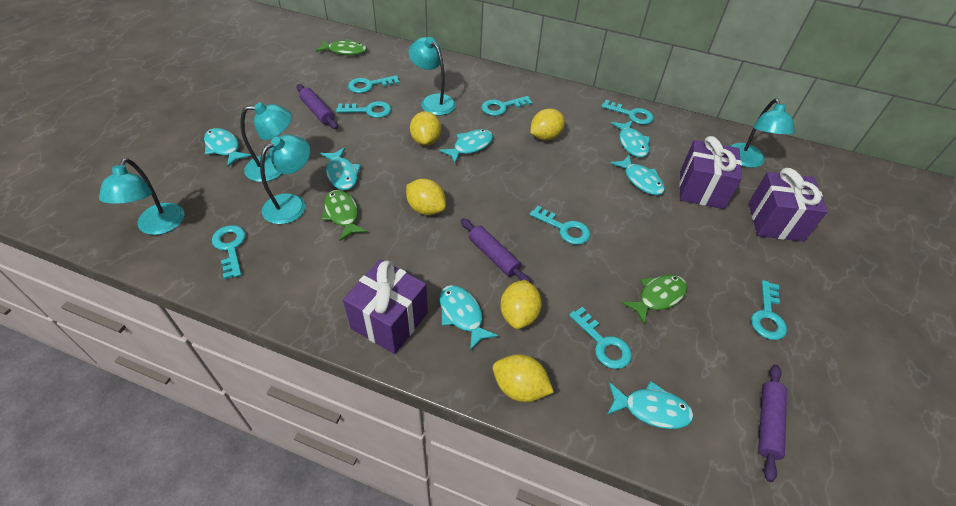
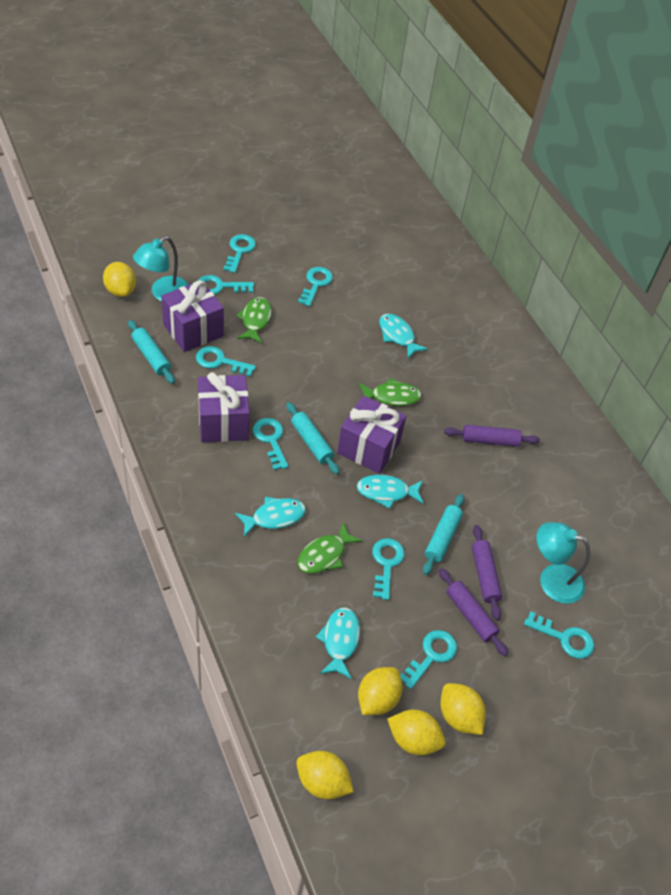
turquoise fish: 7 -> 4
turquoise lamp: 5 -> 2
turquoise rolling pin: 0 -> 3

